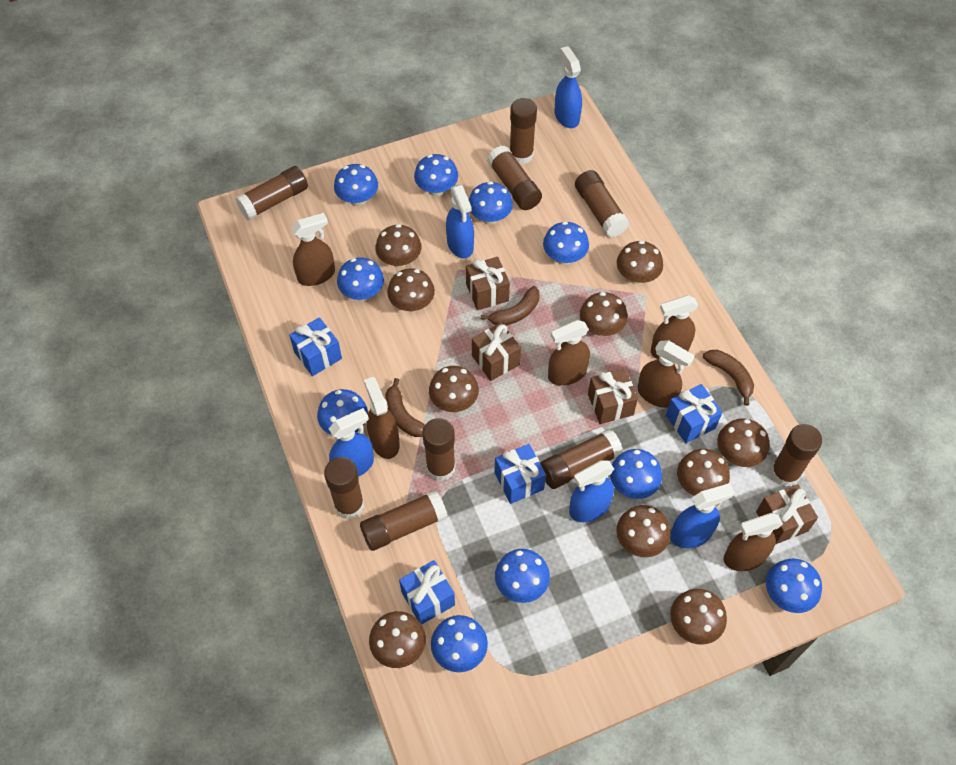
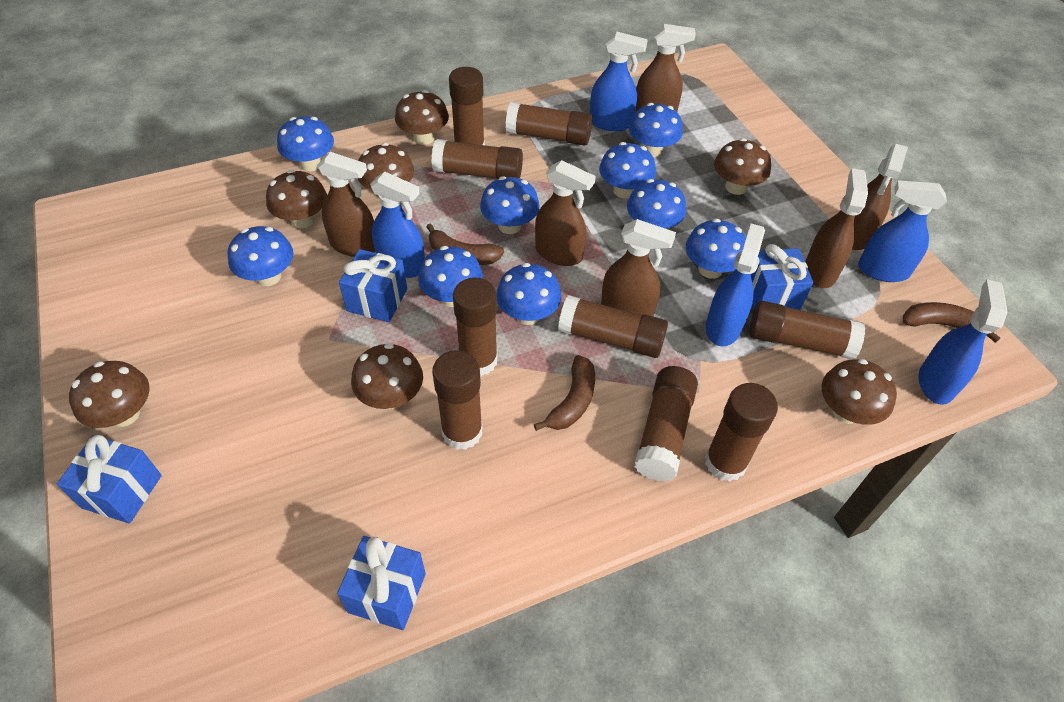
blue mushroom: 10 -> 9
brown gift: 4 -> 0
brown mushroom: 10 -> 7

